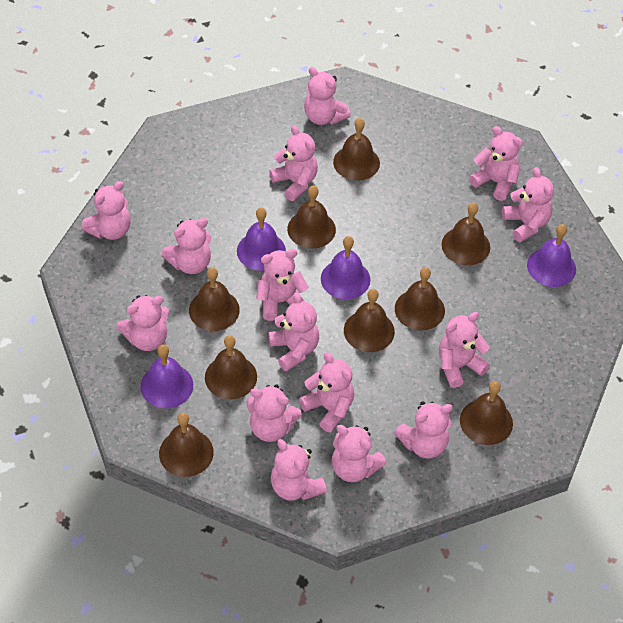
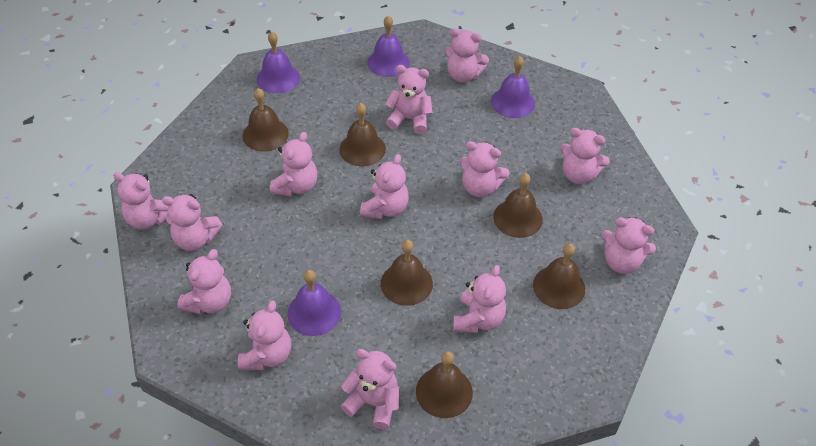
brown bell: 9 -> 6
pink teddy bear: 15 -> 13

